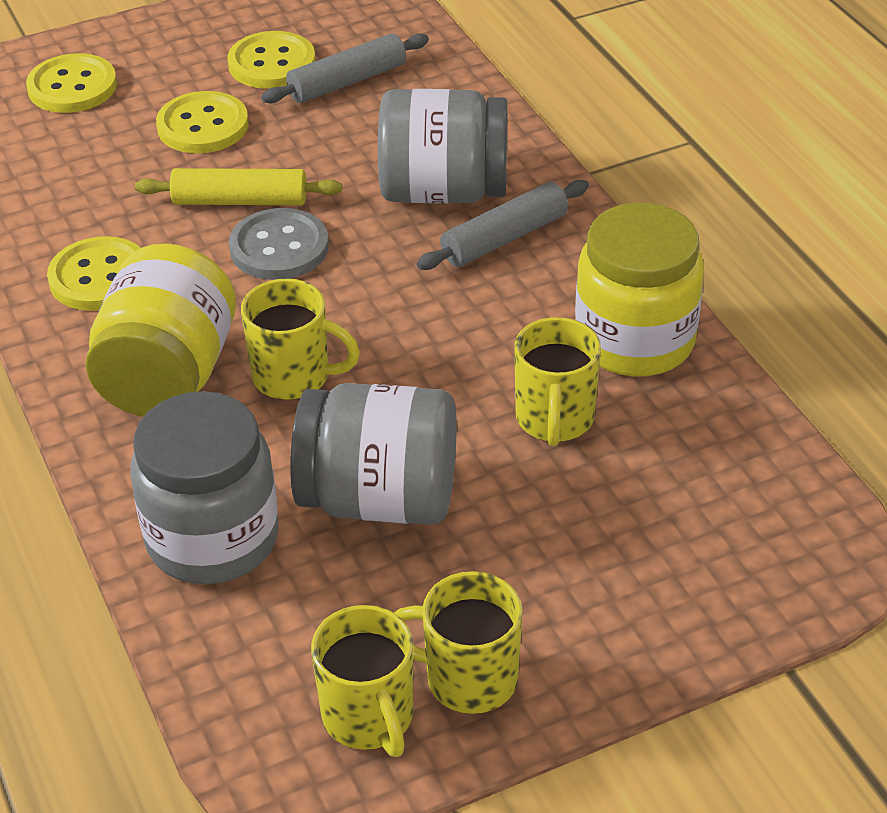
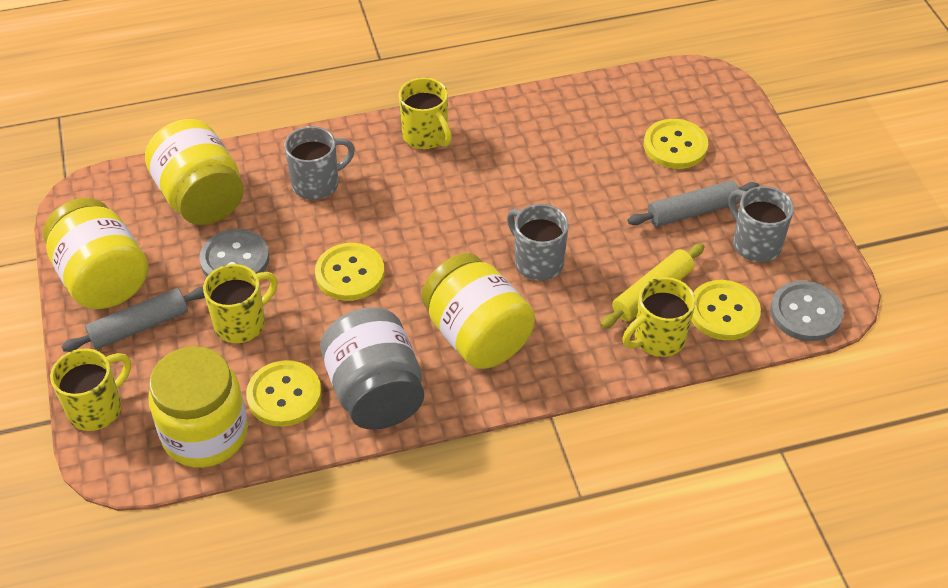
grey button: 1 -> 2
grey jar: 3 -> 1
grey mug: 0 -> 3
yellow jar: 2 -> 4

